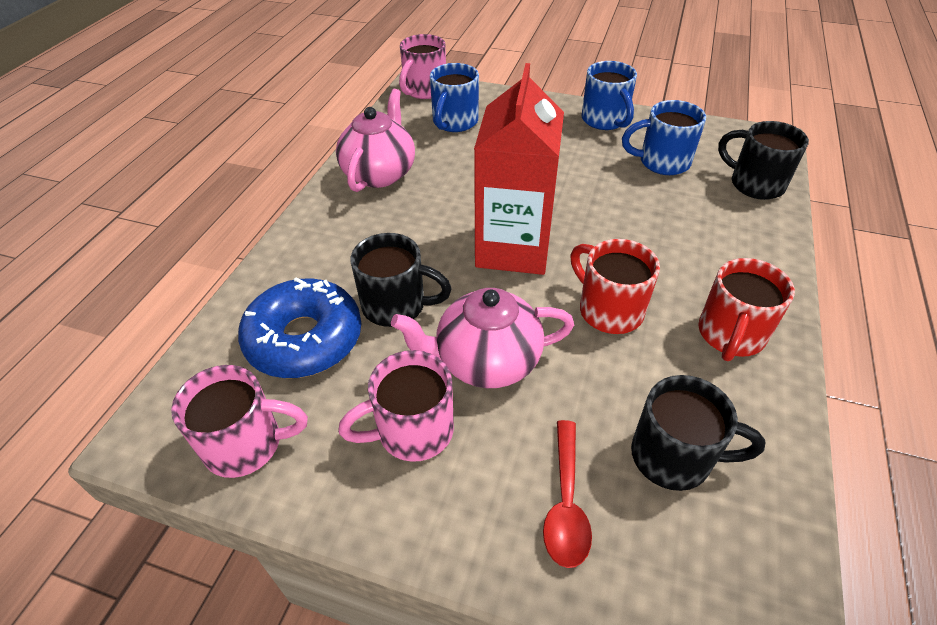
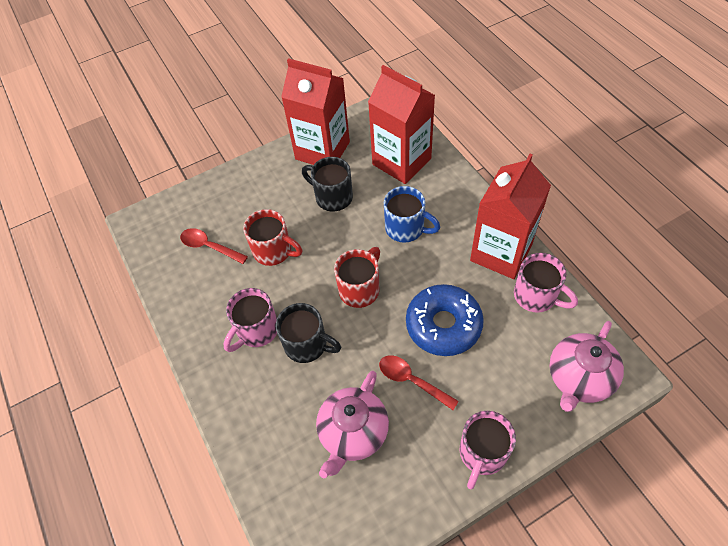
black mug: 3 -> 2
blue mug: 3 -> 1
red carton: 1 -> 3
red spoon: 1 -> 2

